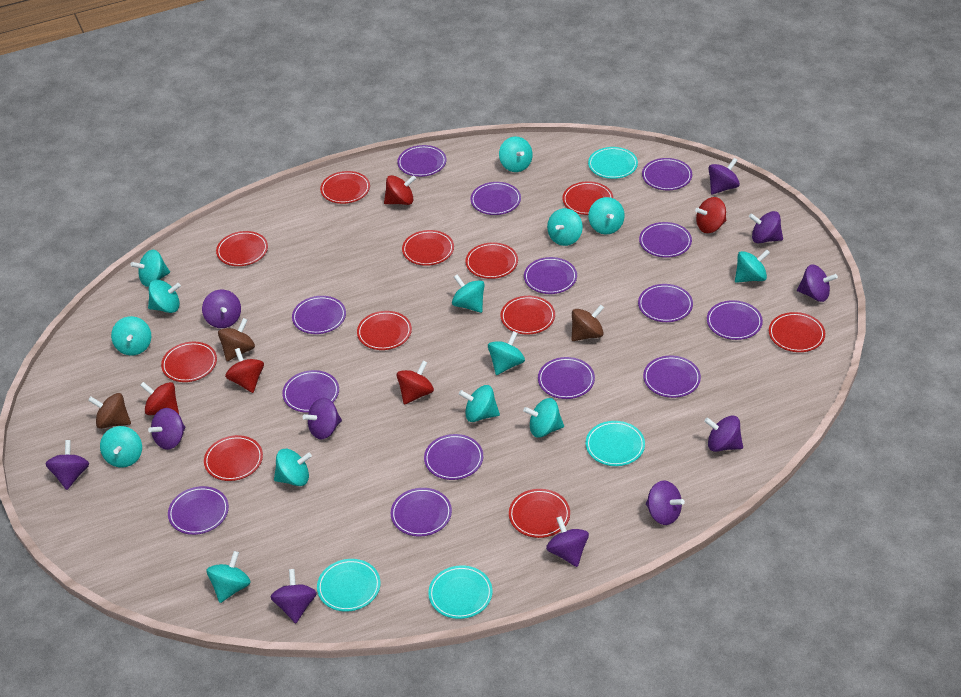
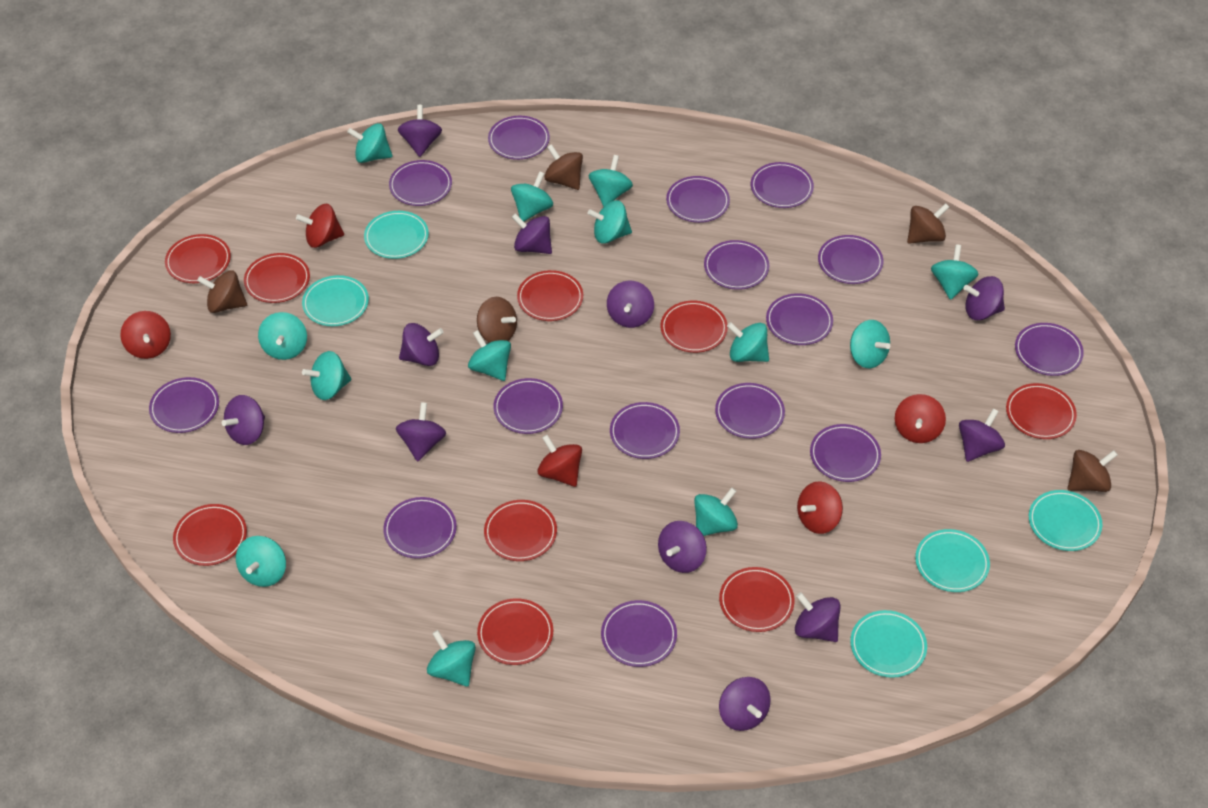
brown spinning top: 3 -> 5
purple plate: 14 -> 15
red plate: 11 -> 9
turquoise plate: 4 -> 5
turquoise spinning top: 14 -> 13

